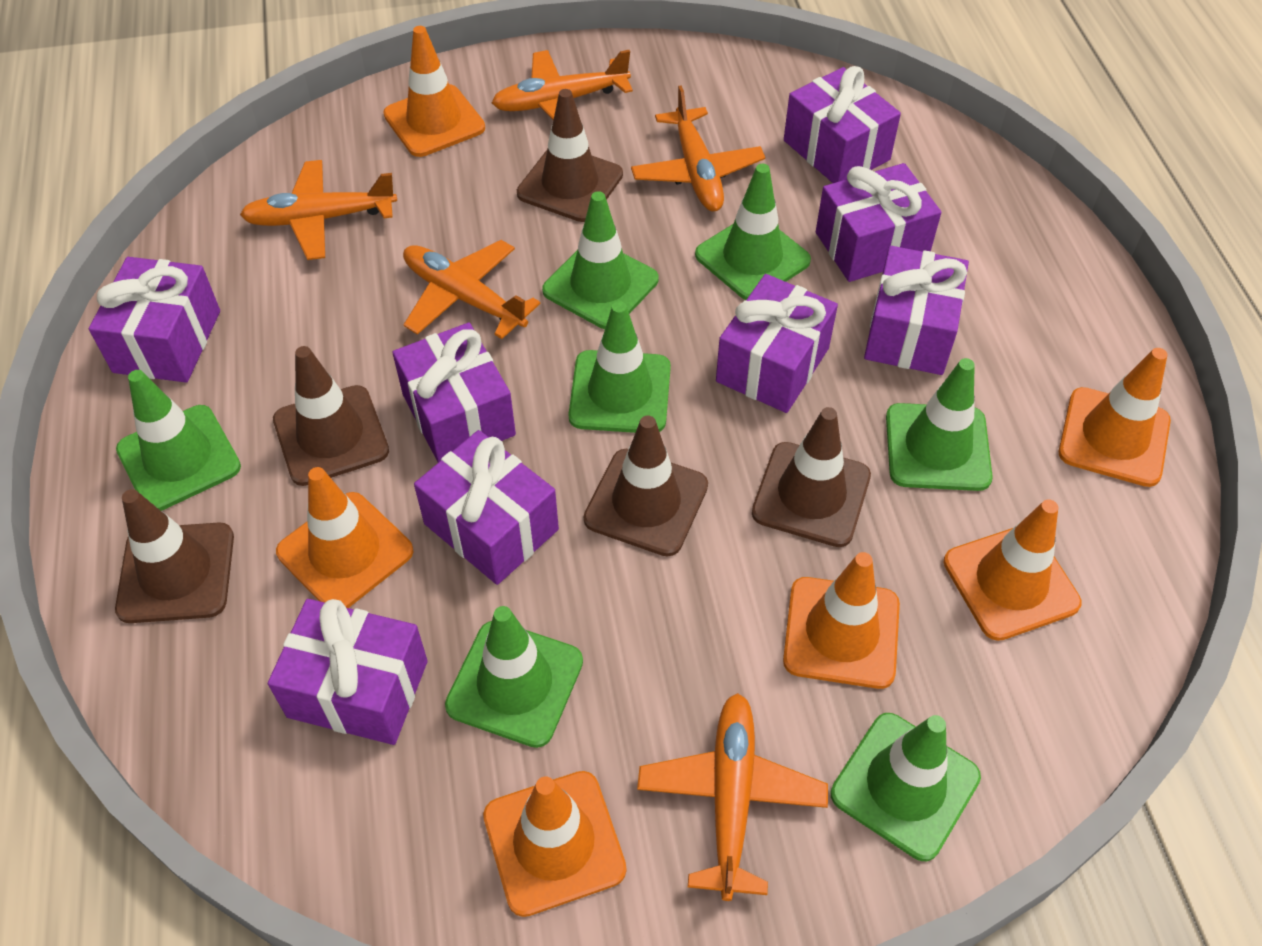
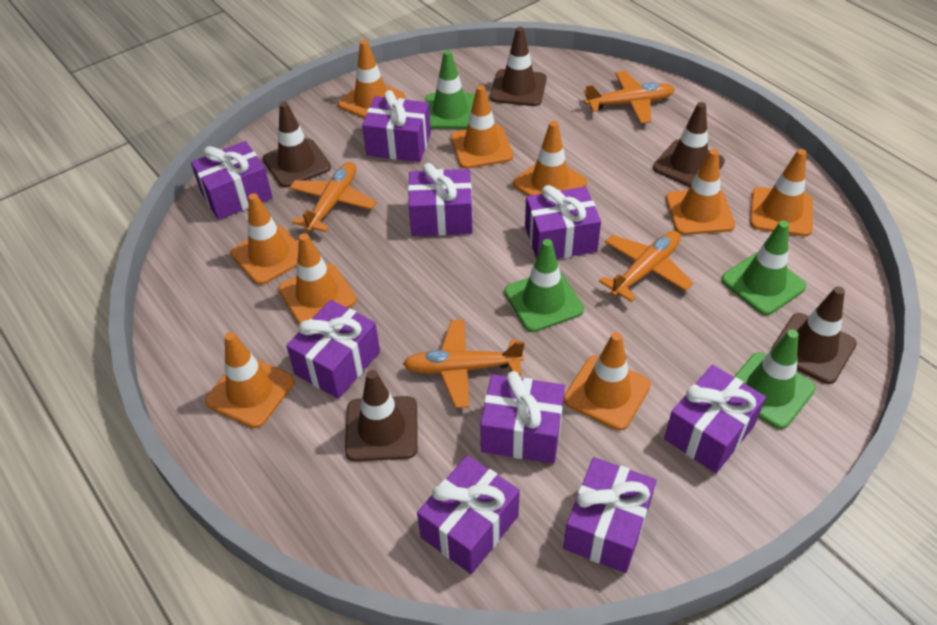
green traffic cone: 7 -> 4
orange plane: 5 -> 4
orange traffic cone: 6 -> 9
purple gift: 8 -> 9

